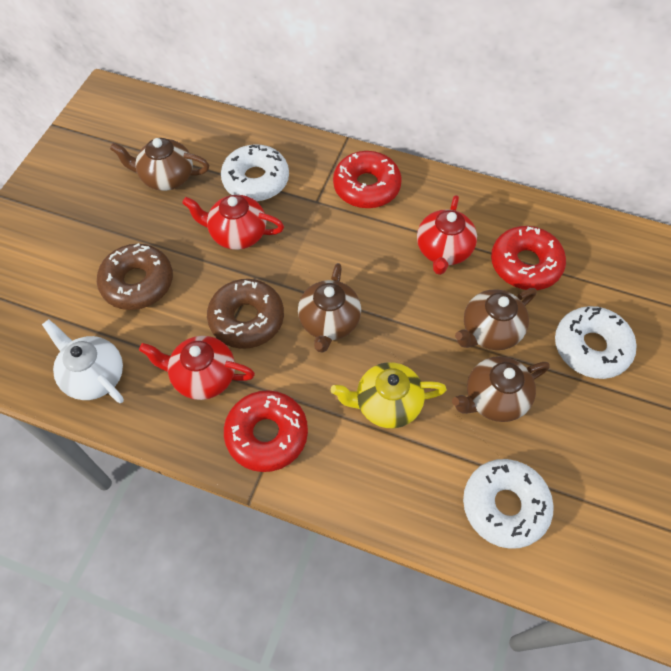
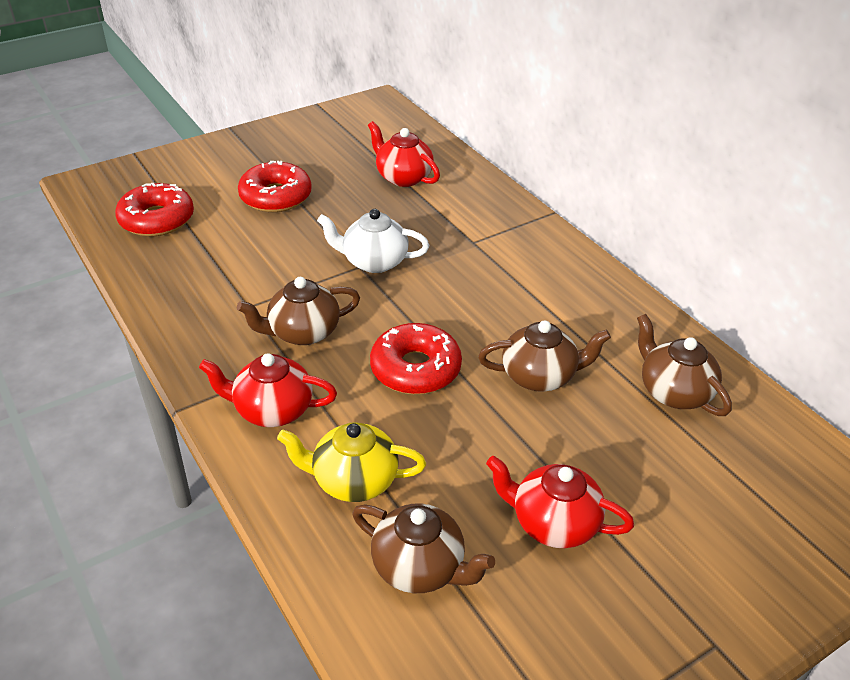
brown donut: 2 -> 0
white donut: 3 -> 0

